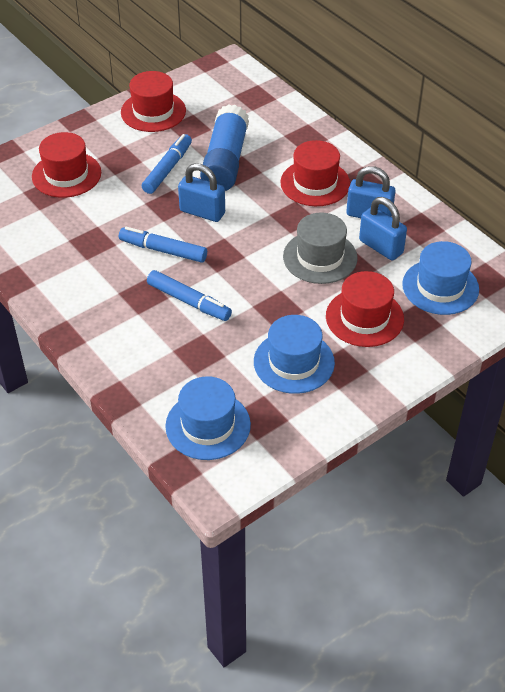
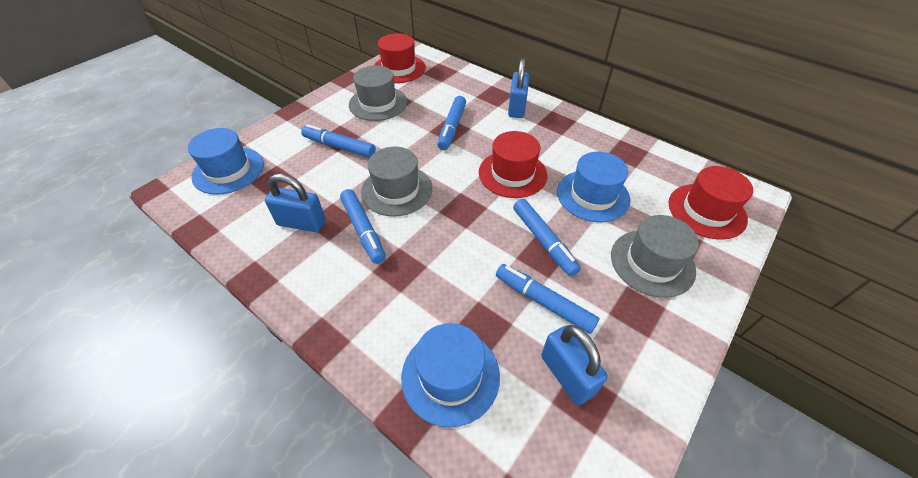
blue glue stick: 1 -> 0
blue marker: 3 -> 5
grey hat: 1 -> 3
red hat: 4 -> 3

